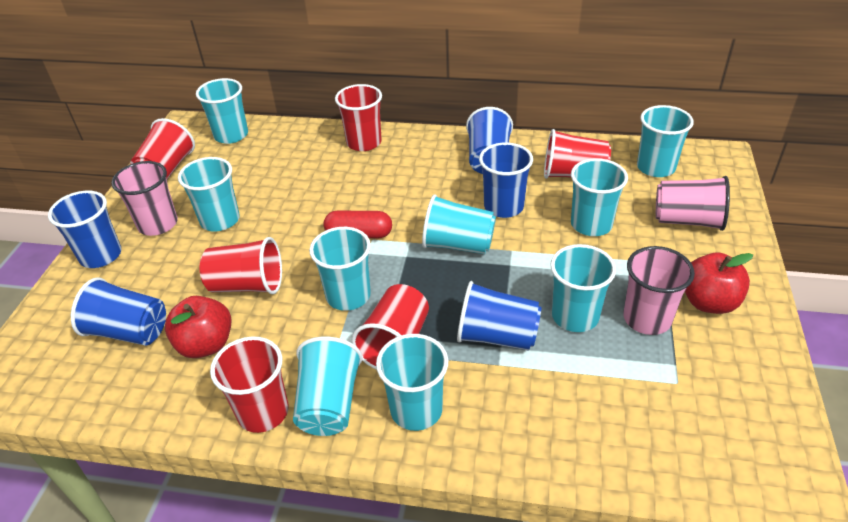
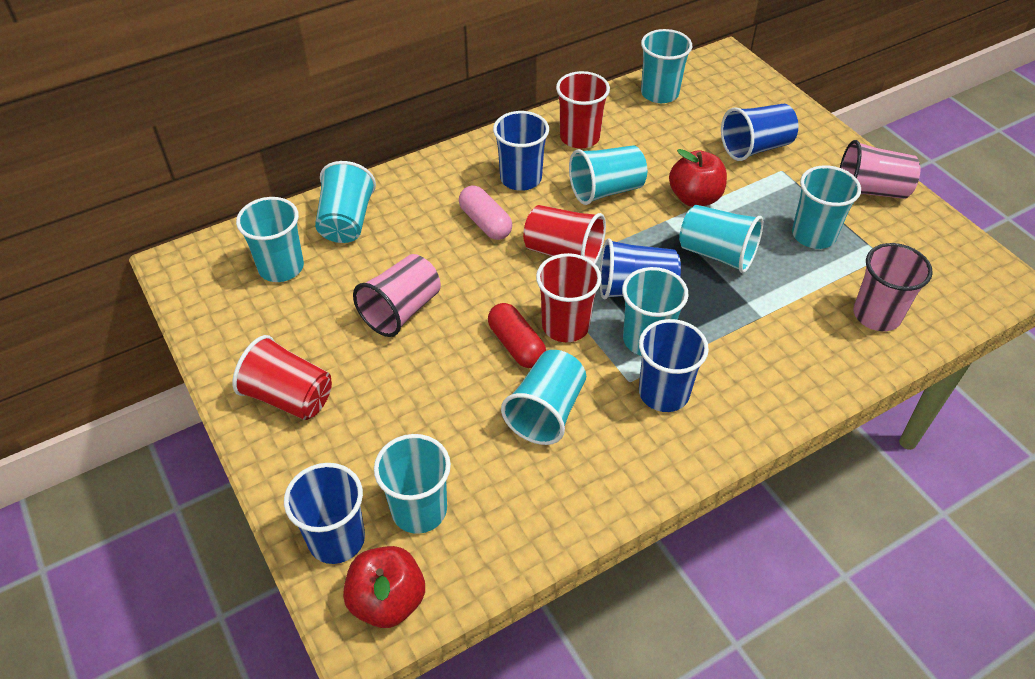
pink capsule: 0 -> 1
red cup: 6 -> 4

